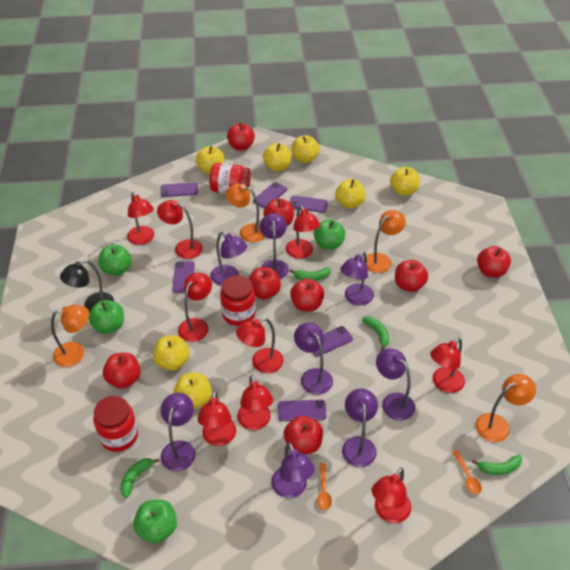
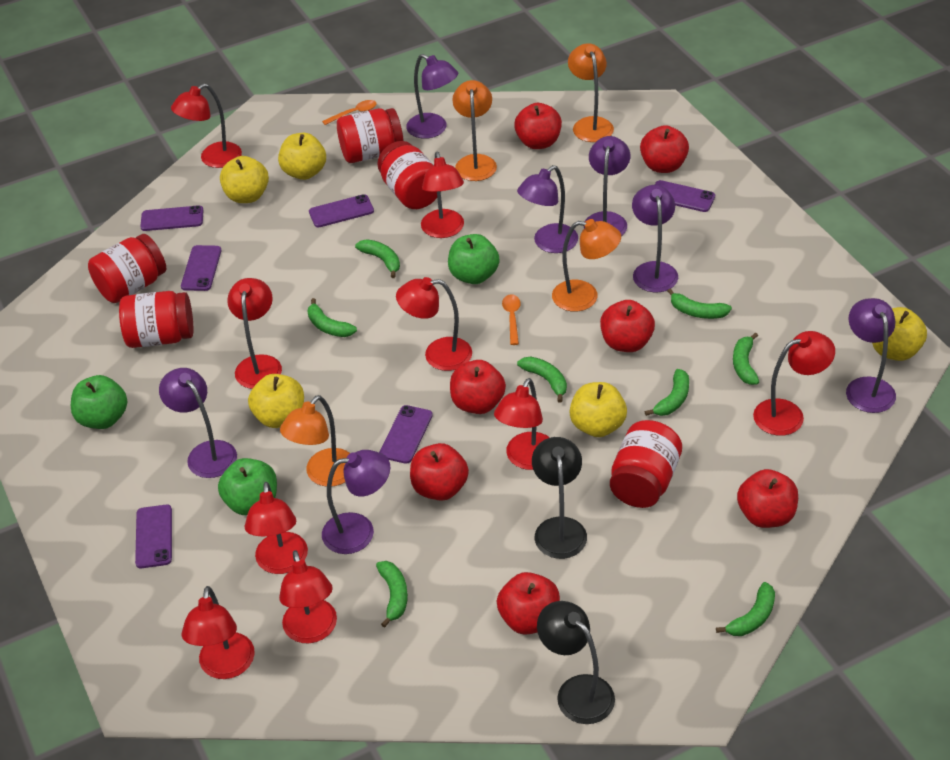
black lamp: 1 -> 2
green apple: 4 -> 3
green banana: 4 -> 8
purple lamp: 8 -> 7
red apple: 8 -> 7
red jar: 3 -> 5
yellow apple: 7 -> 5

